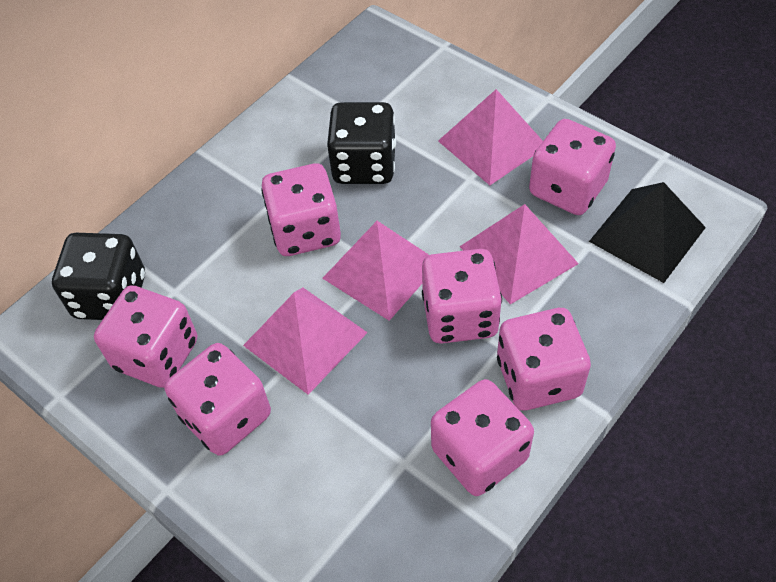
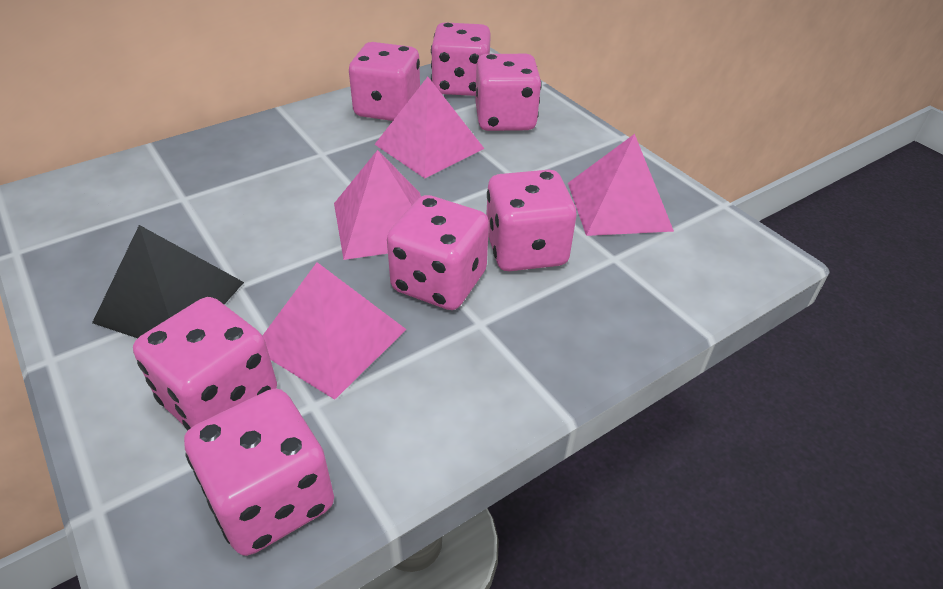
black dice: 2 -> 0

